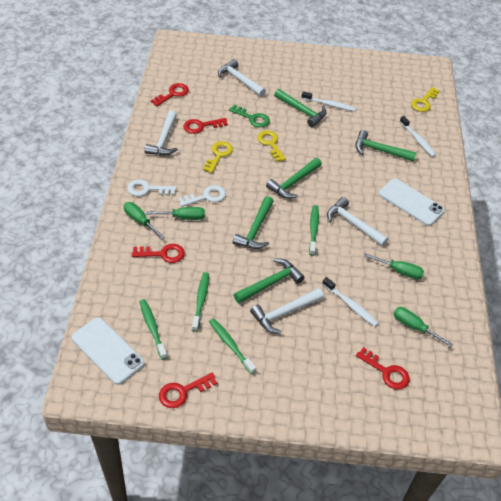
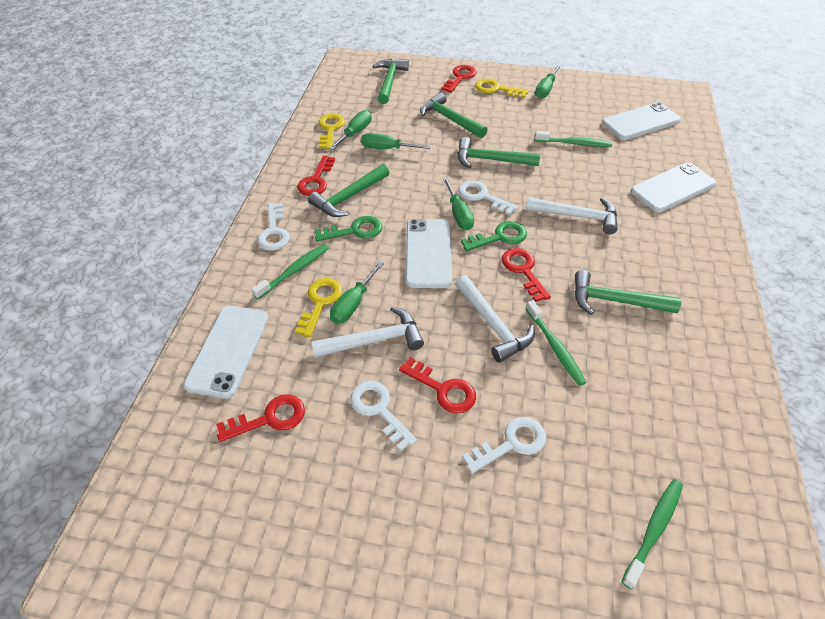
green key: 1 -> 2
green screwdriver: 4 -> 5
white hammer: 4 -> 3
white key: 2 -> 4
white phone: 2 -> 4
white toothbrush: 3 -> 0

